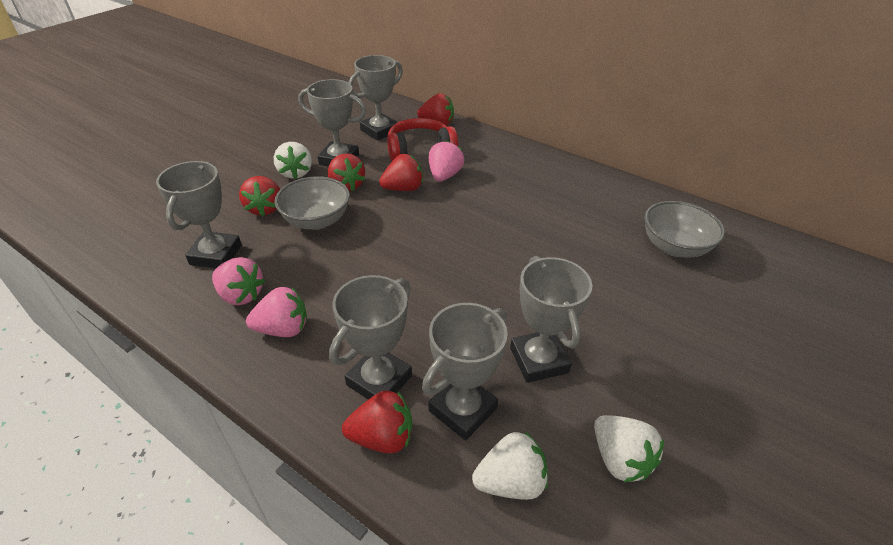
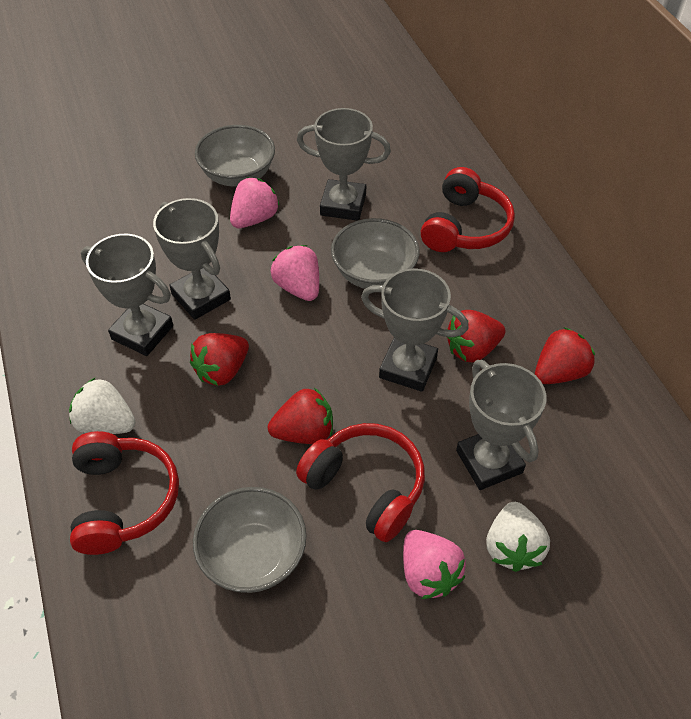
grey bowl: 2 -> 3
grey trophy: 6 -> 5
red headphones: 1 -> 3
red strawberry: 5 -> 4
white strawberry: 3 -> 2

